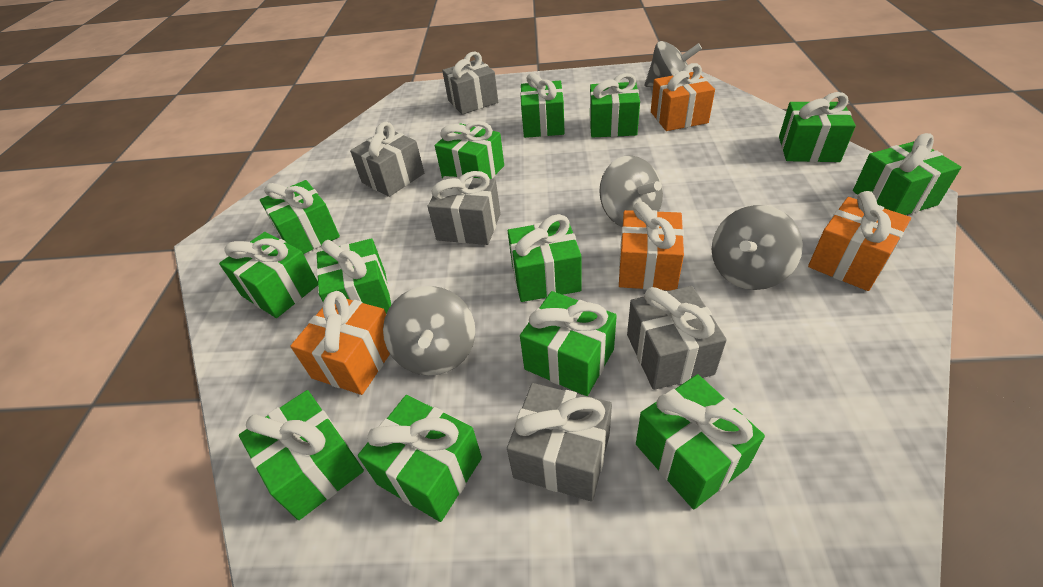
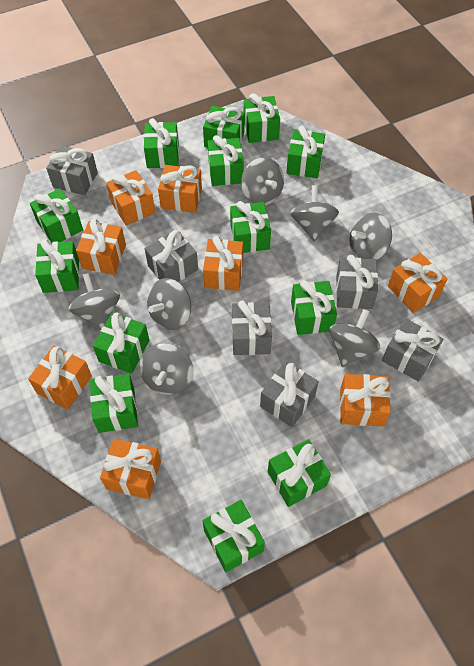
grey gift: 5 -> 6
grey spinning top: 4 -> 7
orange gift: 4 -> 8

